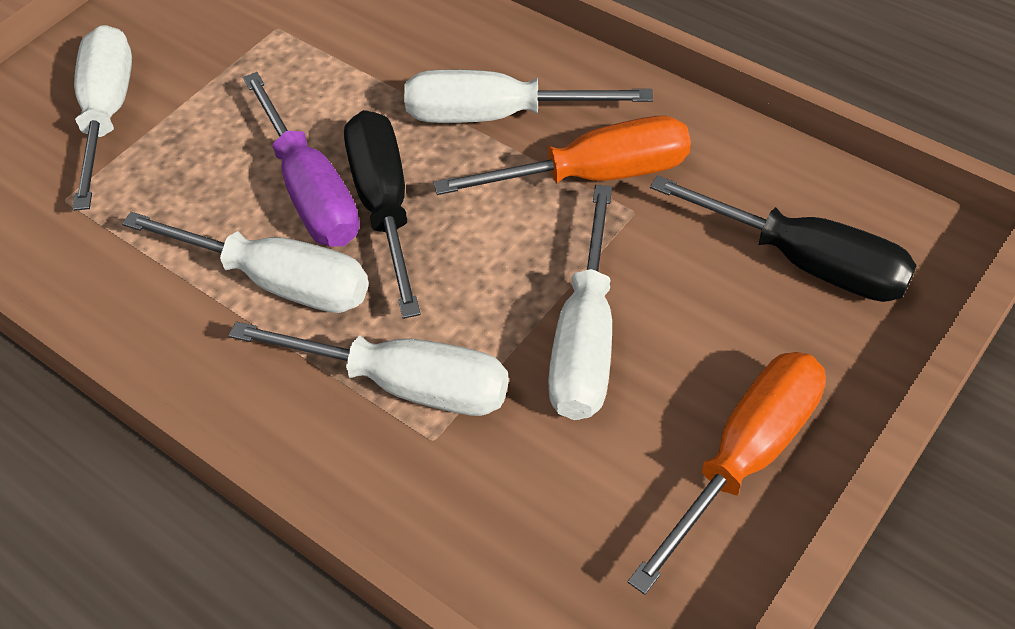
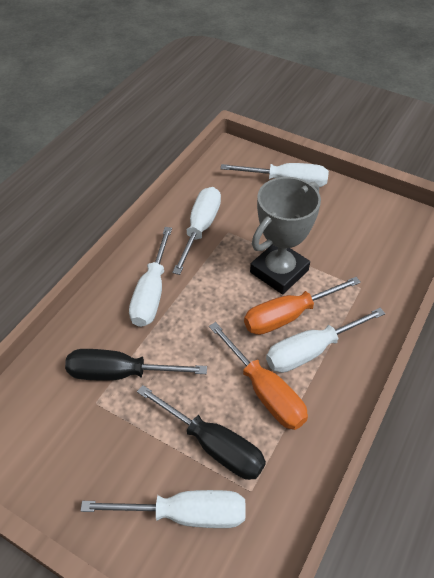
grey trophy: 0 -> 1
purple screwdriver: 1 -> 0

